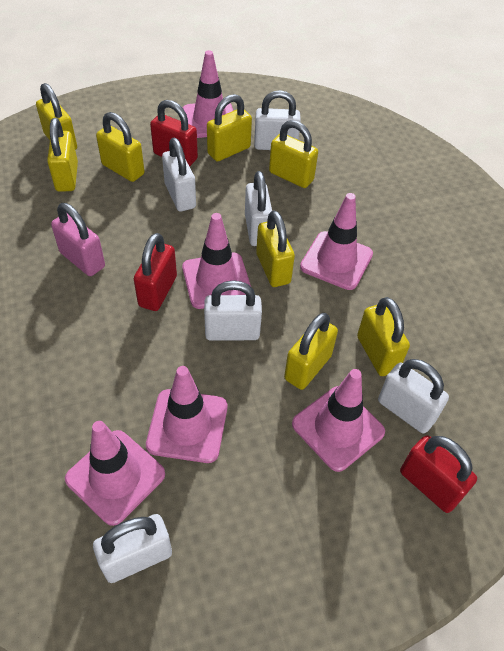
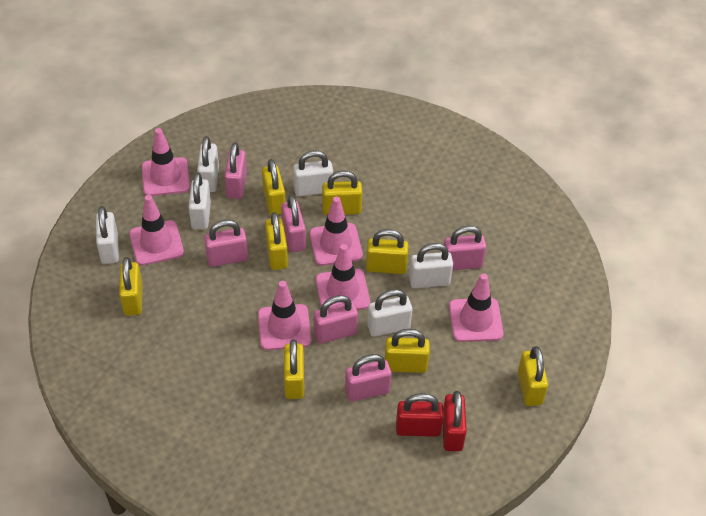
pink padlock: 1 -> 6
red padlock: 3 -> 2

